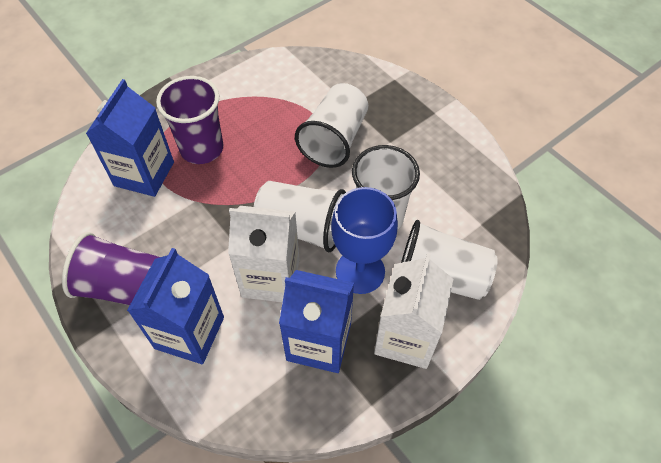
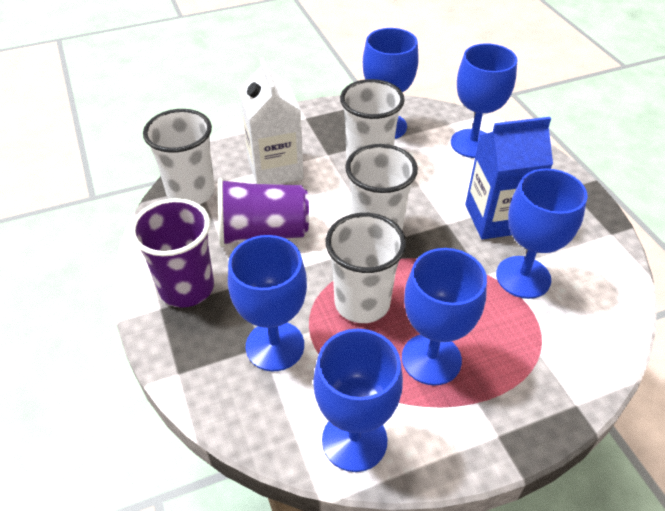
blue carton: 3 -> 1
blue goblet: 1 -> 6
white carton: 2 -> 1

